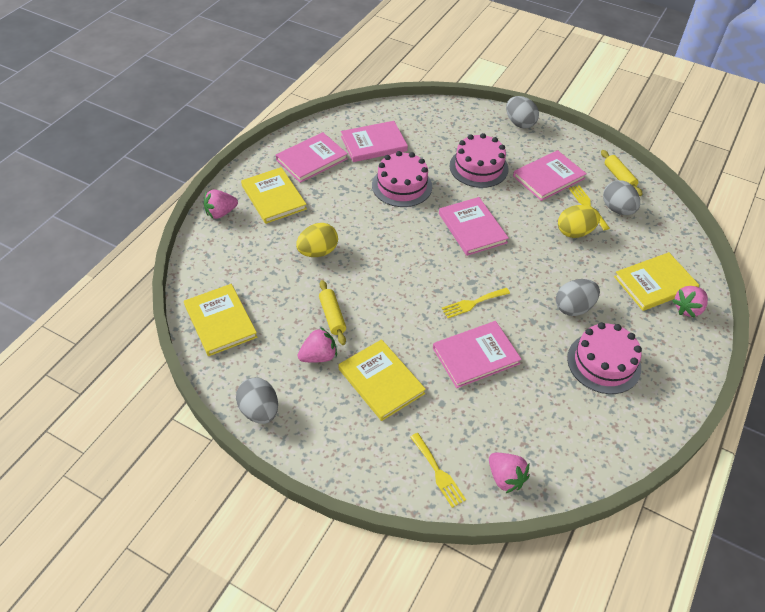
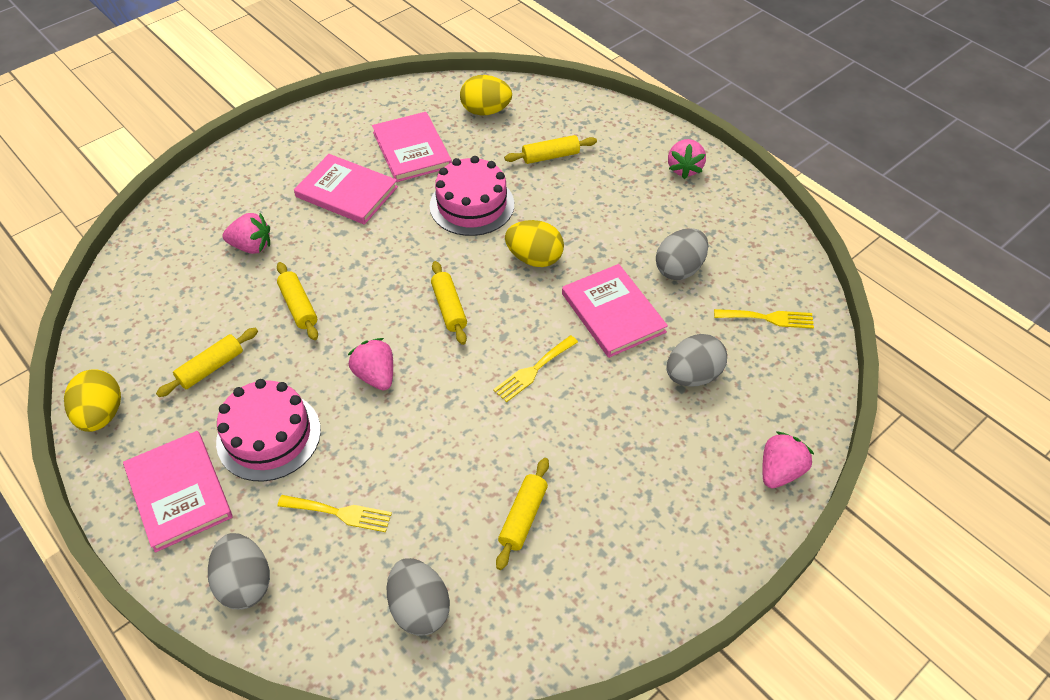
pink book: 5 -> 4
pink cake: 3 -> 2
yellow book: 4 -> 0
yellow egg: 2 -> 3
yellow rolling pin: 2 -> 5

